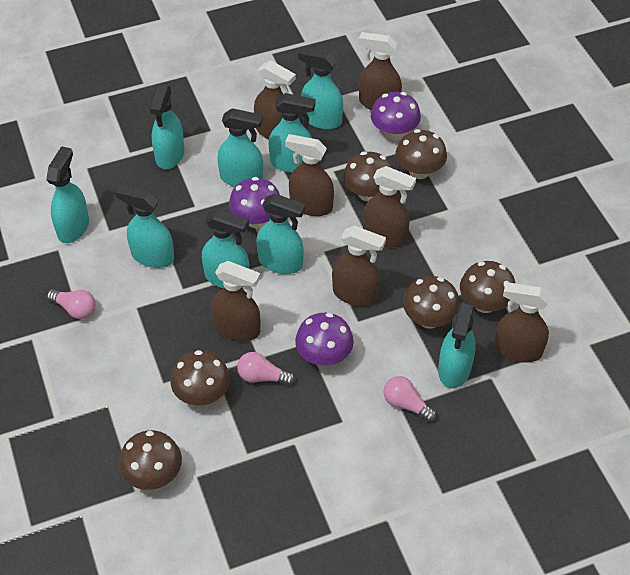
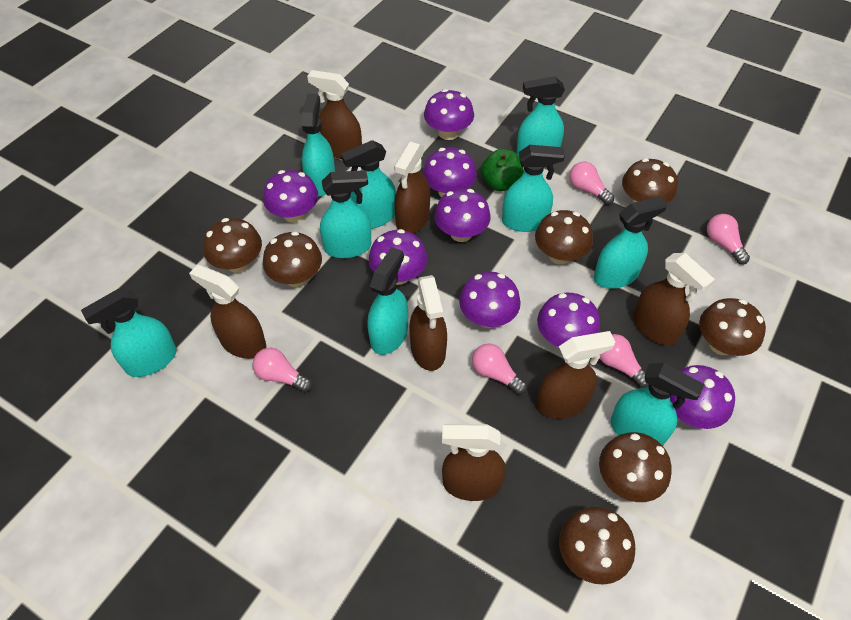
brown mushroom: 6 -> 7
green apple: 0 -> 1
pink light bulb: 3 -> 5
purple mushroom: 3 -> 8

